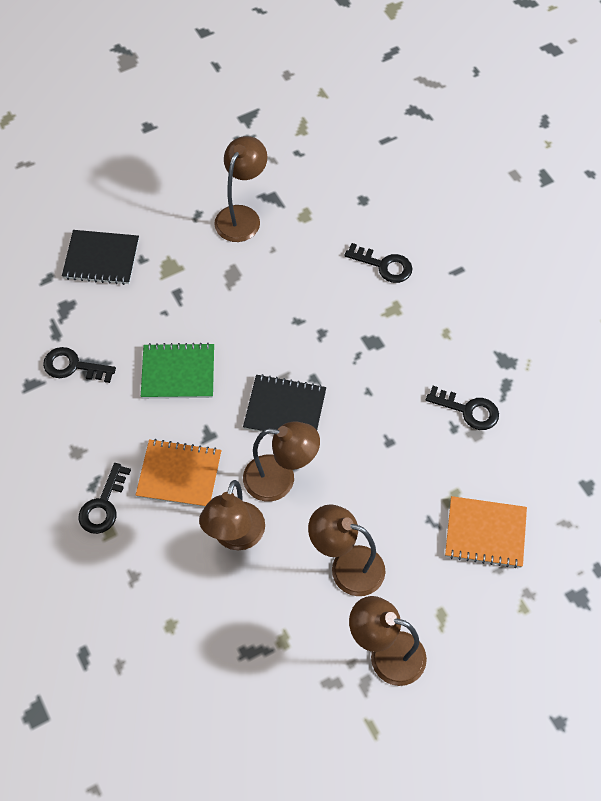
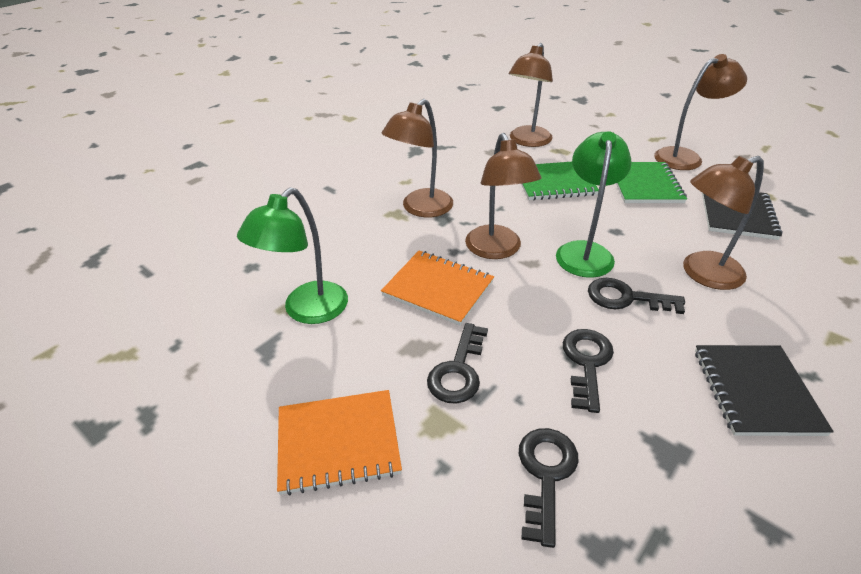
green lamp: 0 -> 2
green notebook: 1 -> 2

